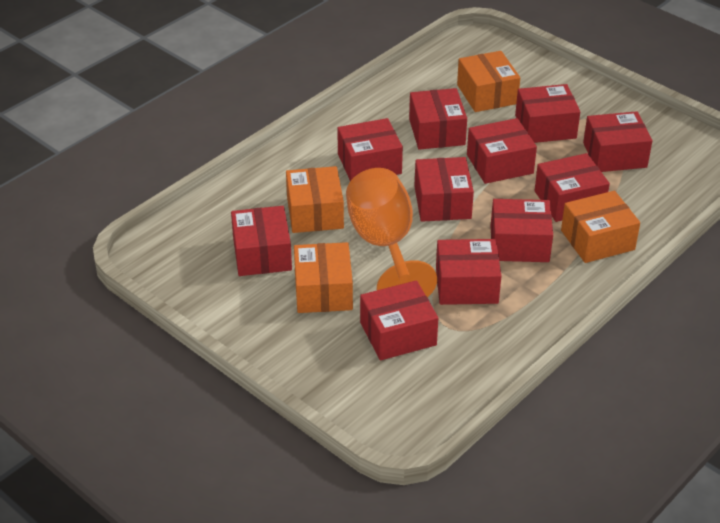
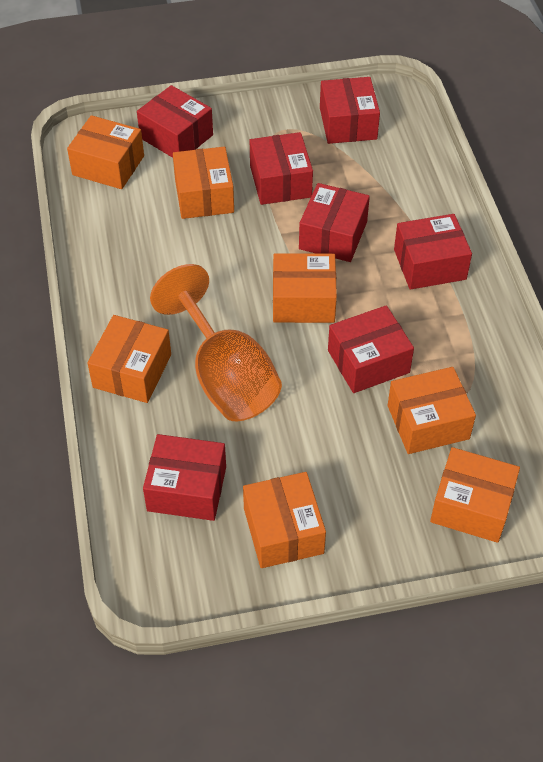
orange box: 4 -> 7
red box: 11 -> 7

